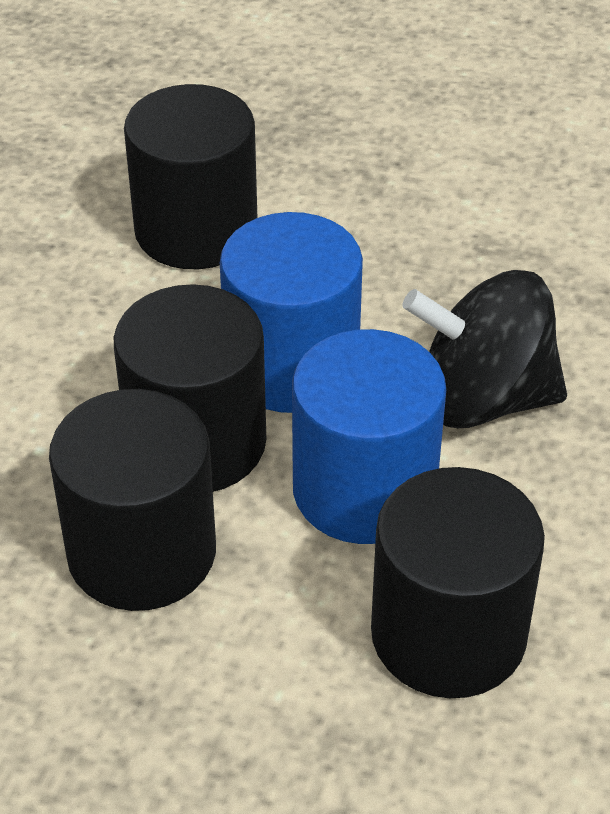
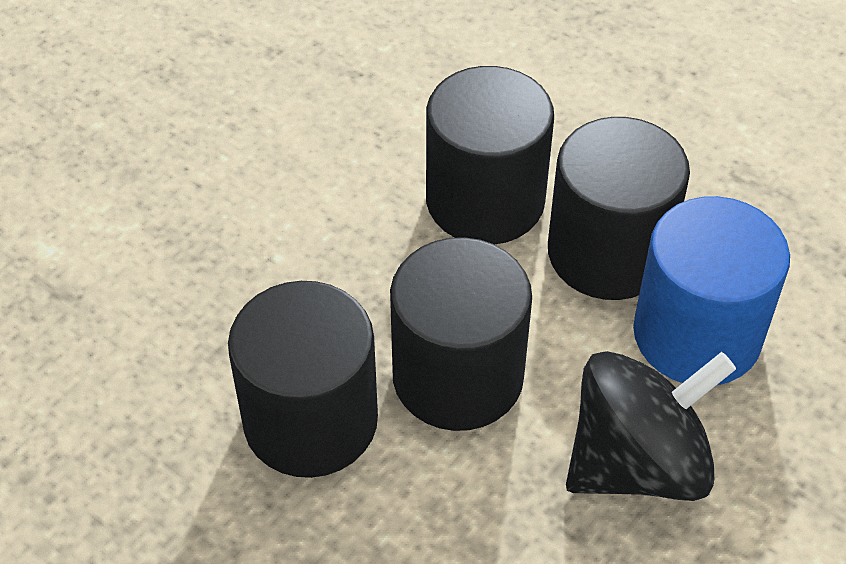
blue cylinder: 2 -> 1

